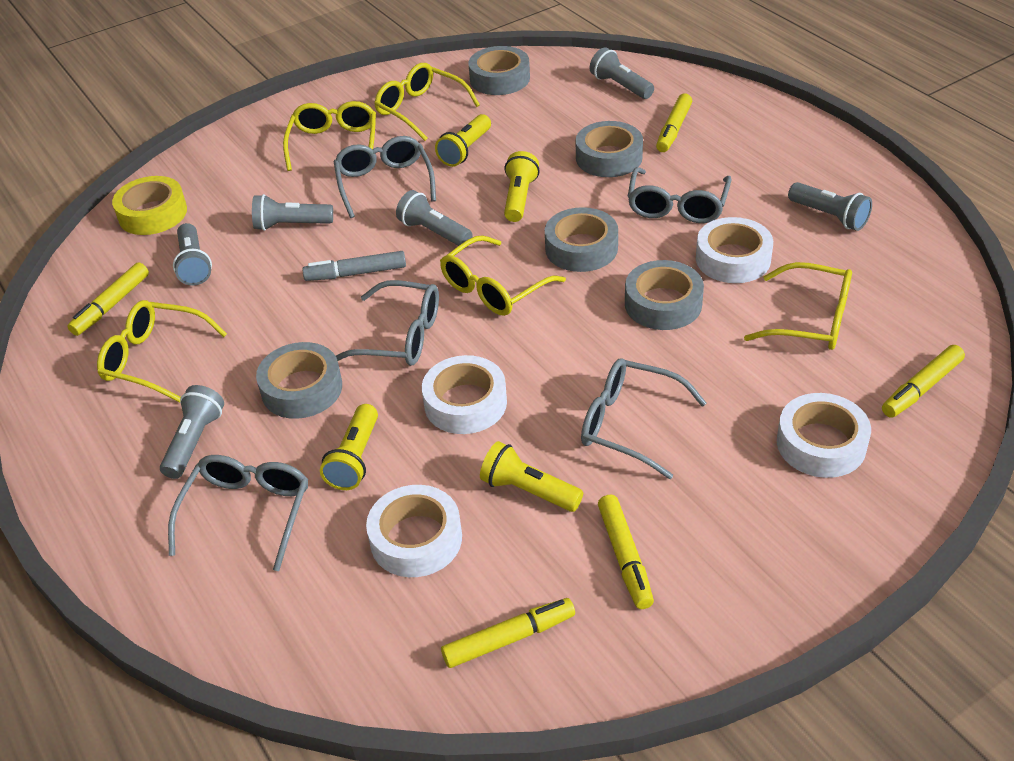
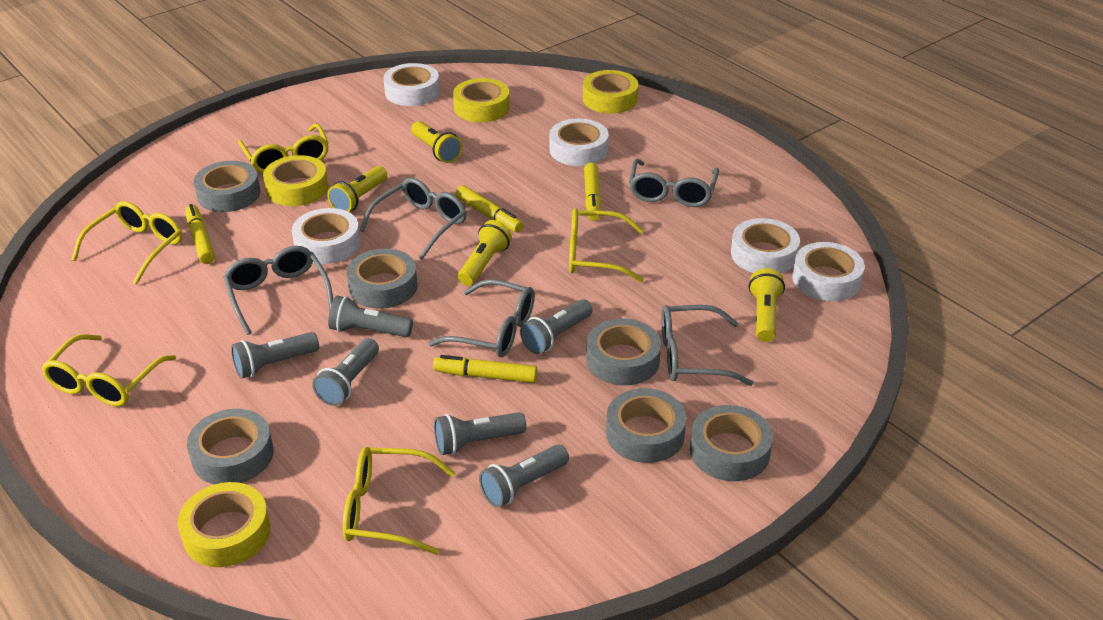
grey marker: 1 -> 0
grey tape: 5 -> 6
white tape: 4 -> 5
yellow marker: 5 -> 4
yellow tape: 1 -> 4

